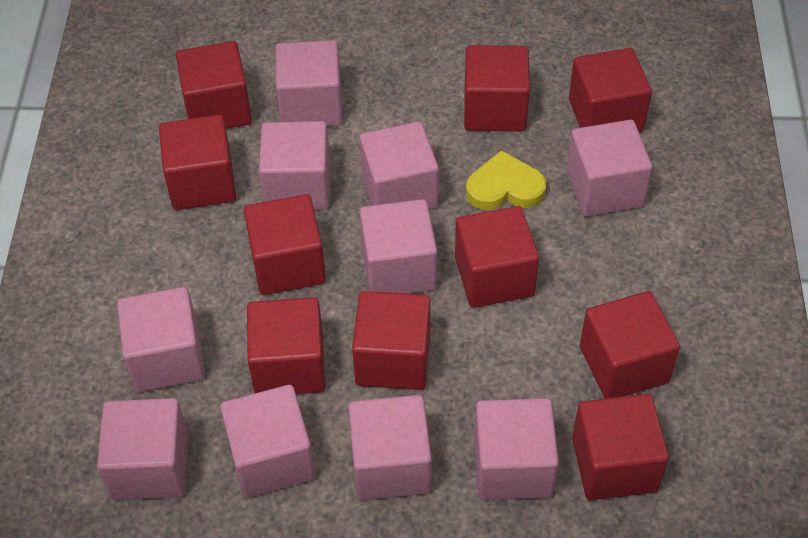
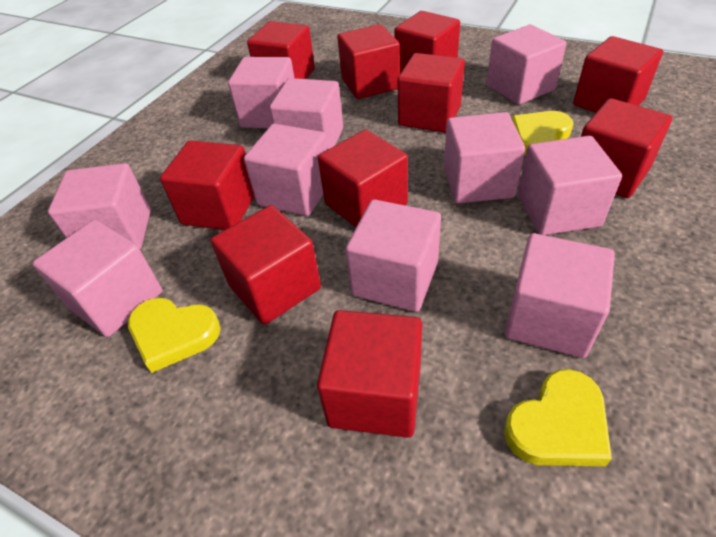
yellow heart: 1 -> 3

